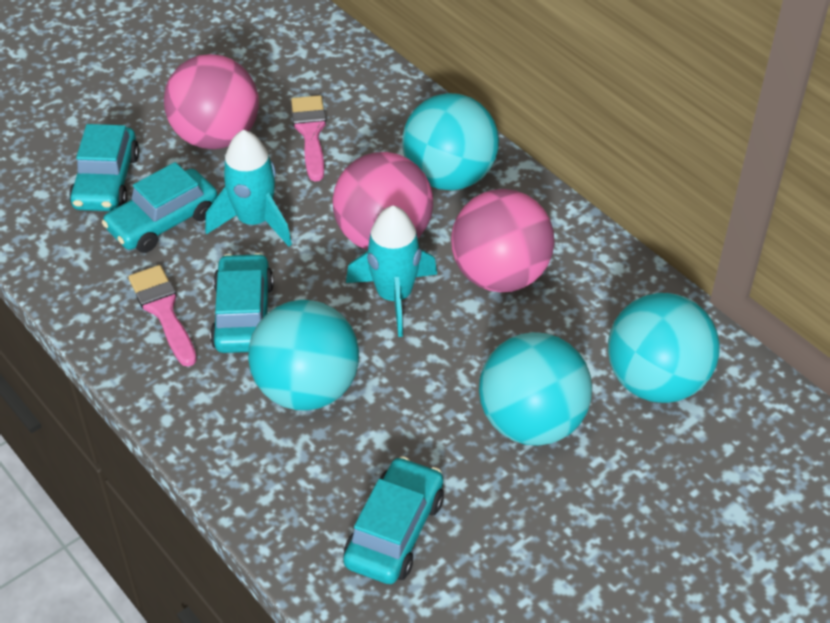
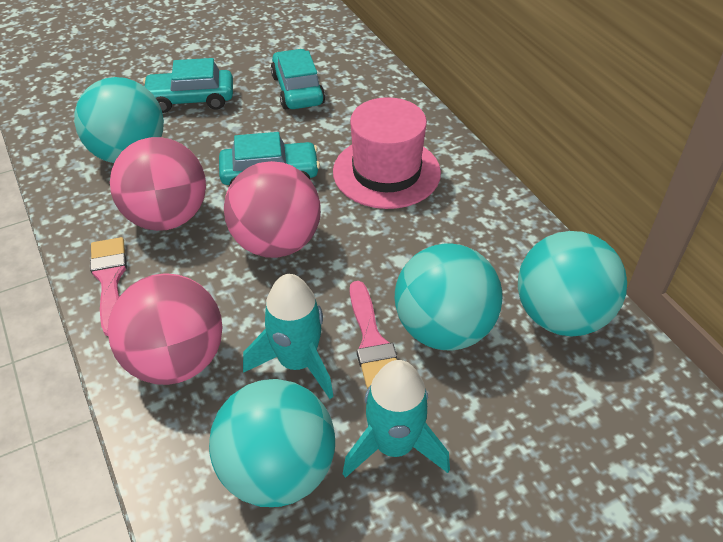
pink hat: 0 -> 1
turquoise car: 4 -> 3

